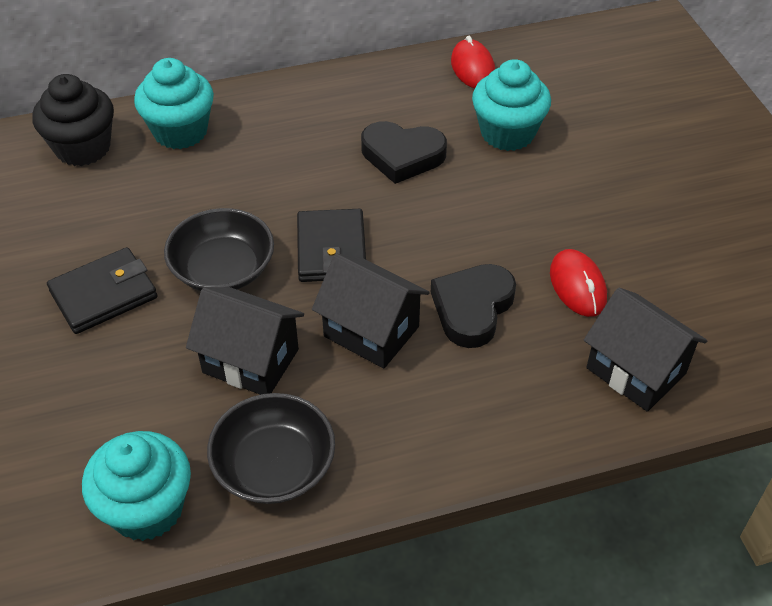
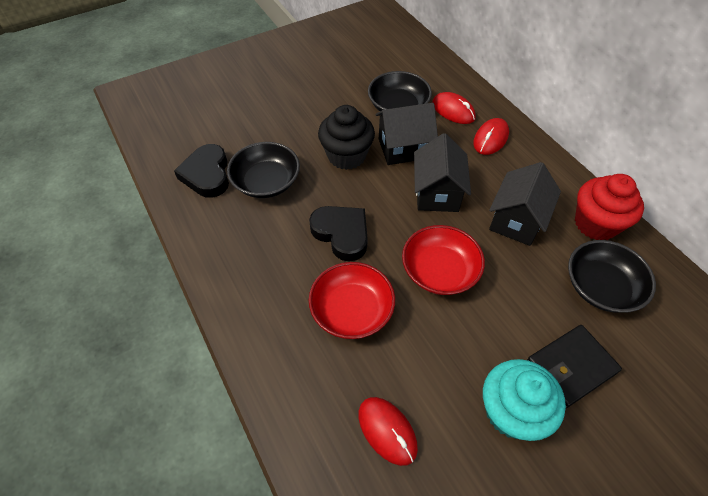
black bowl: 2 -> 3
black wallet: 2 -> 1
red bowl: 0 -> 2
red cupcake: 0 -> 1
red mouse: 2 -> 3
turquoise cupcake: 3 -> 1

